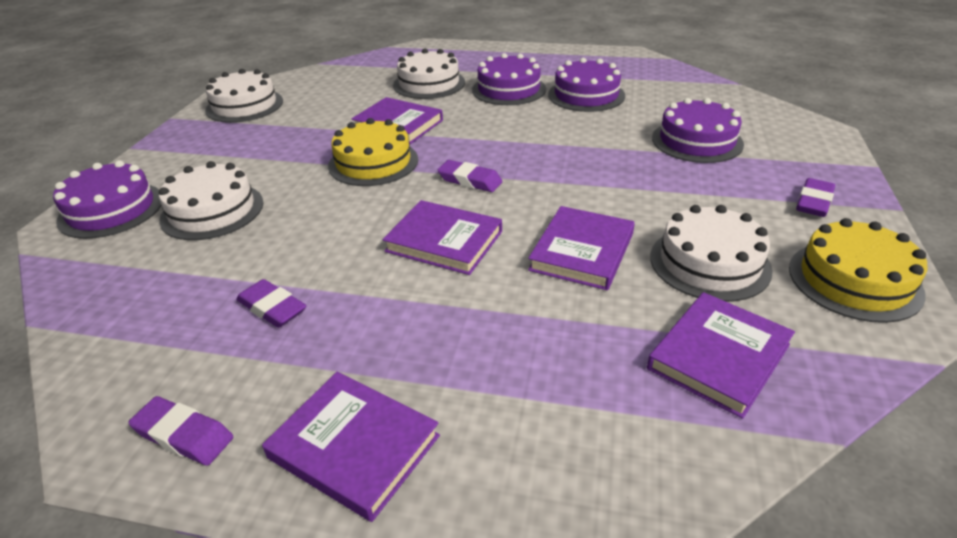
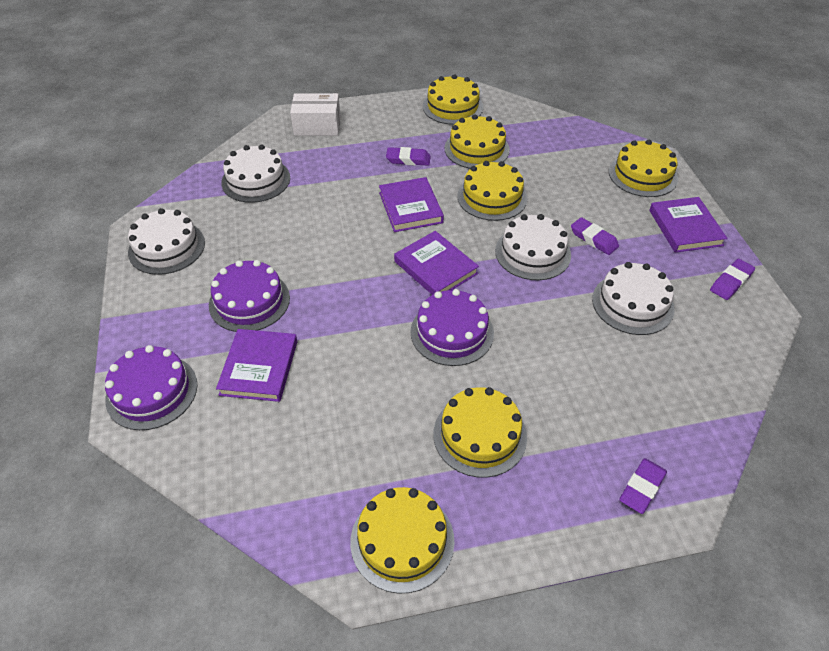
purple book: 5 -> 4
purple cake: 4 -> 3
white box: 0 -> 1
yellow cake: 2 -> 6

